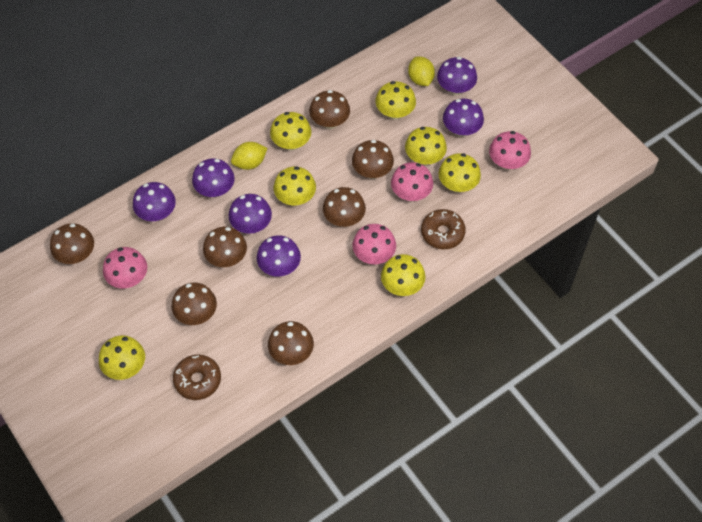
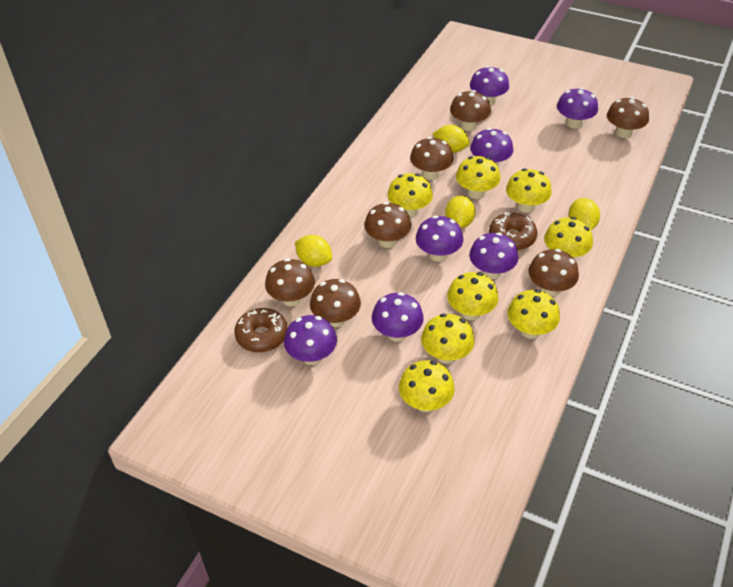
pink mushroom: 4 -> 0
purple mushroom: 6 -> 7
yellow lemon: 2 -> 4
yellow mushroom: 7 -> 8

